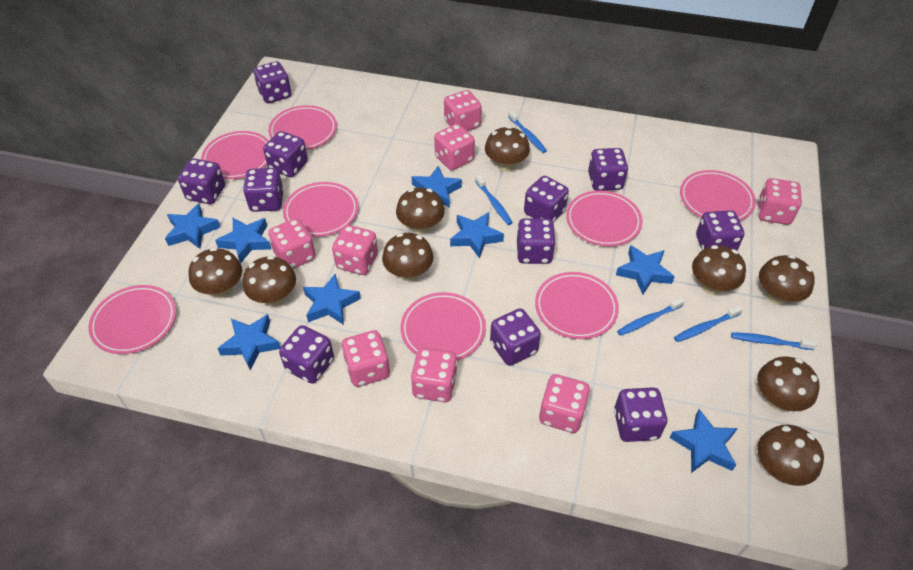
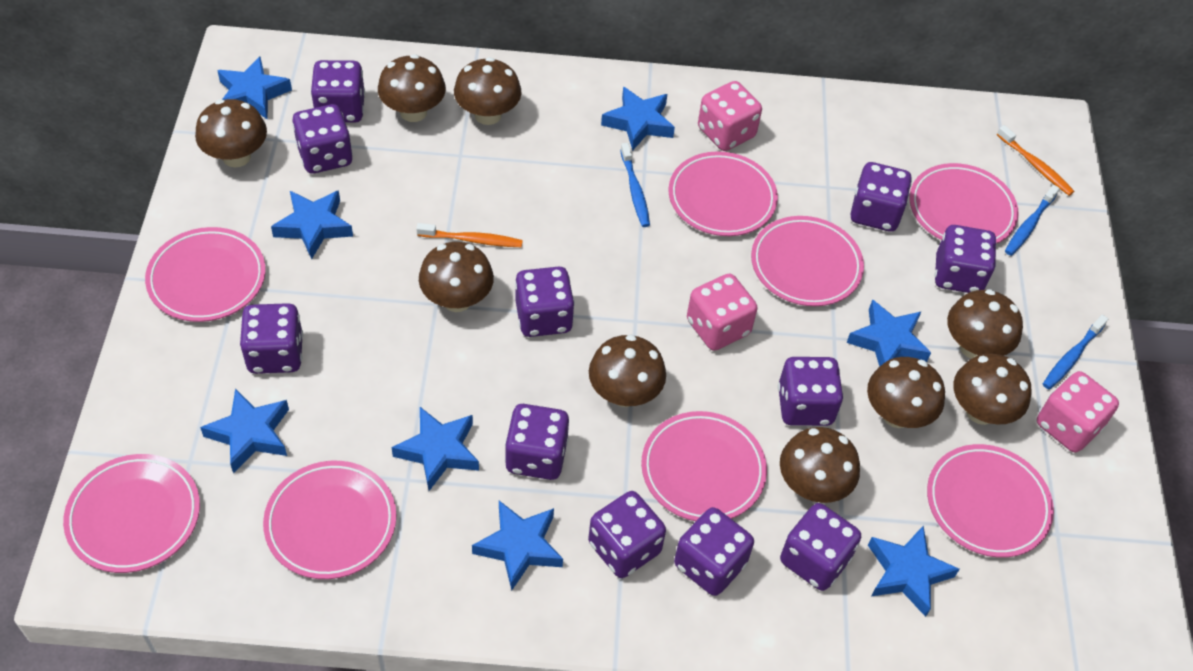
blue toothbrush: 5 -> 3
orange toothbrush: 0 -> 2
pink dice: 8 -> 3

